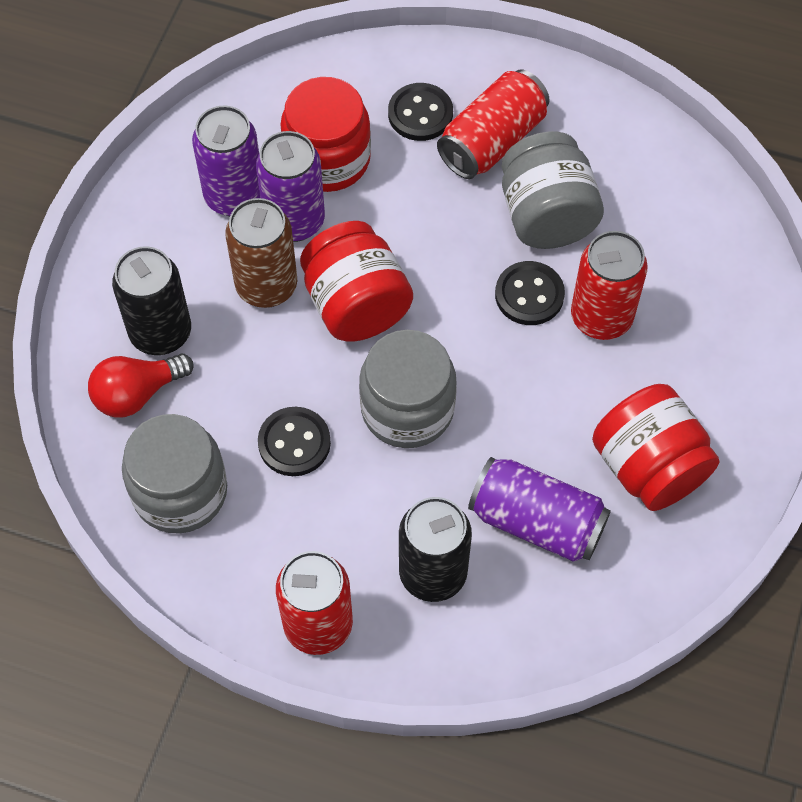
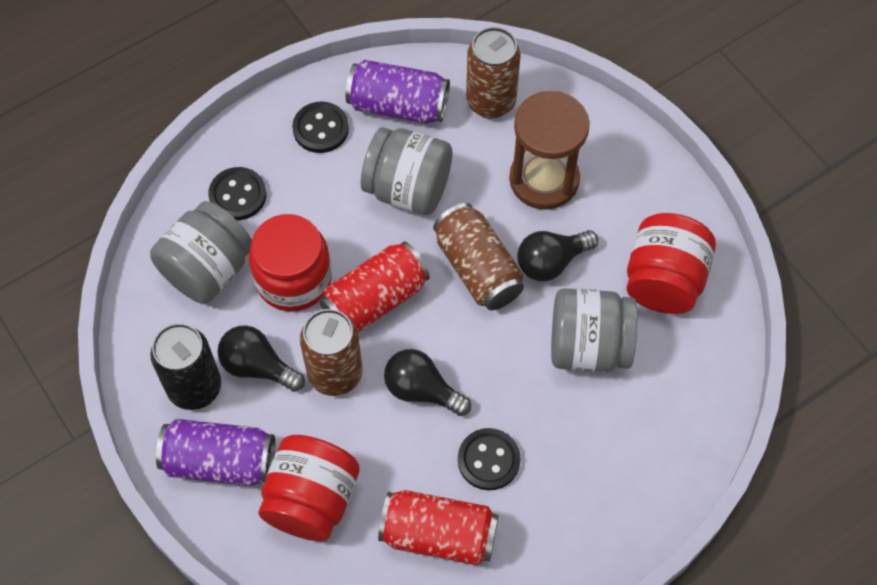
black can: 2 -> 1
black light bulb: 0 -> 3
brown can: 1 -> 3
brown hourglass: 0 -> 1
purple can: 3 -> 2
red can: 3 -> 2
red light bulb: 1 -> 0

